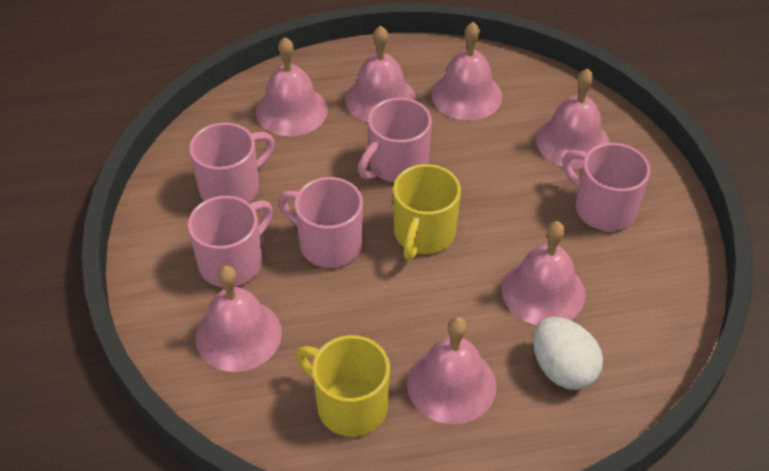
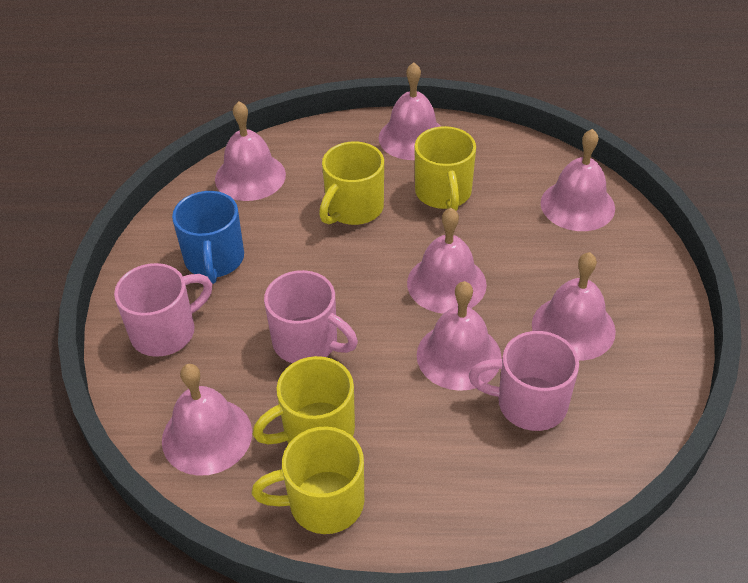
blue mug: 0 -> 1
pink mug: 5 -> 3
white egg: 1 -> 0
yellow mug: 2 -> 4

